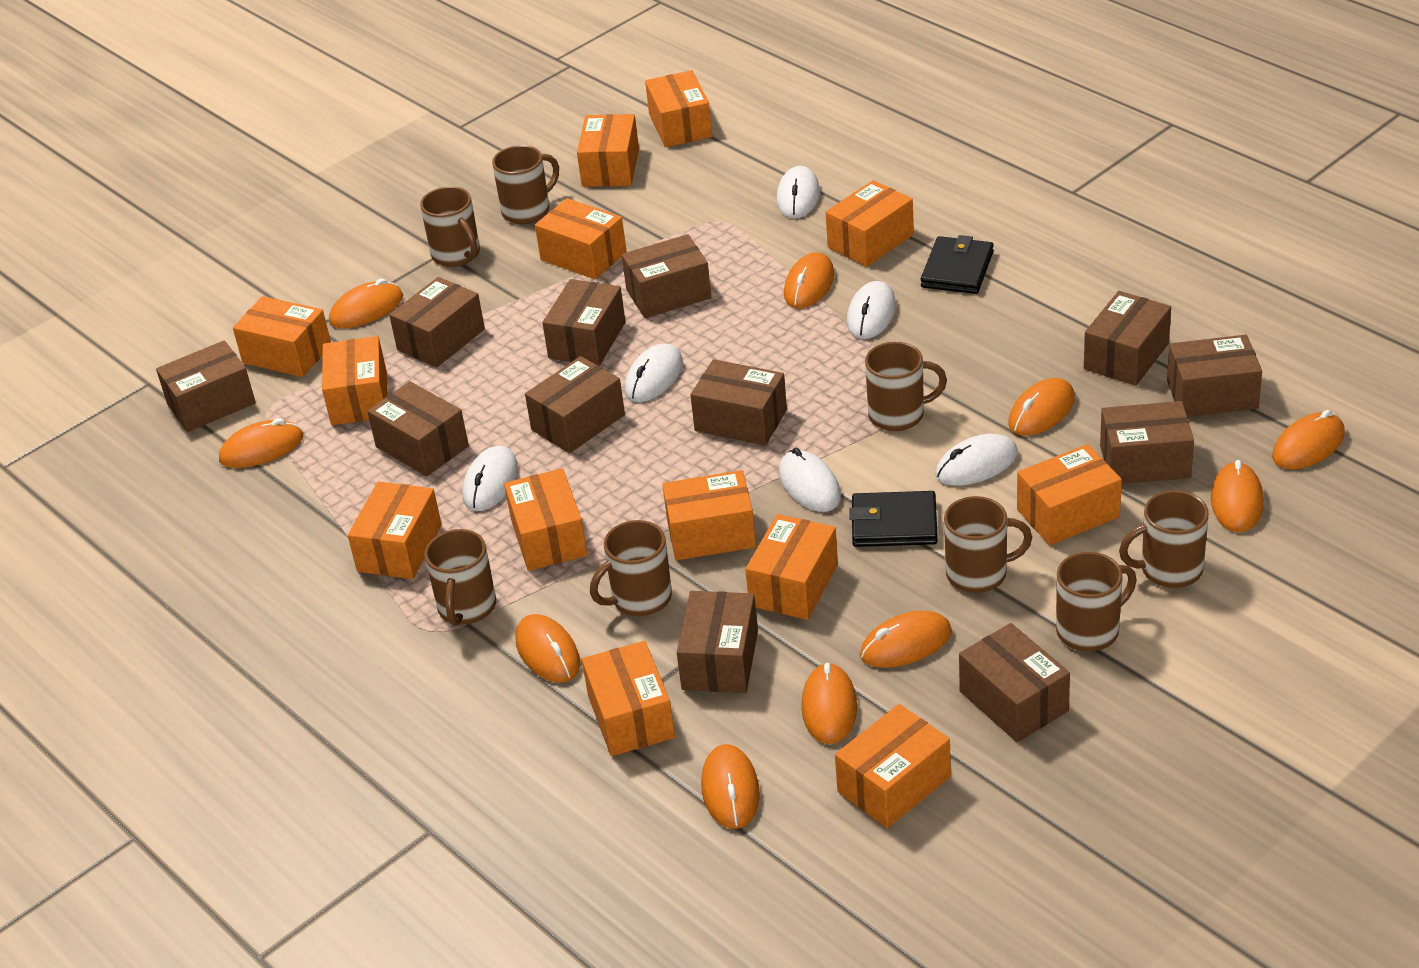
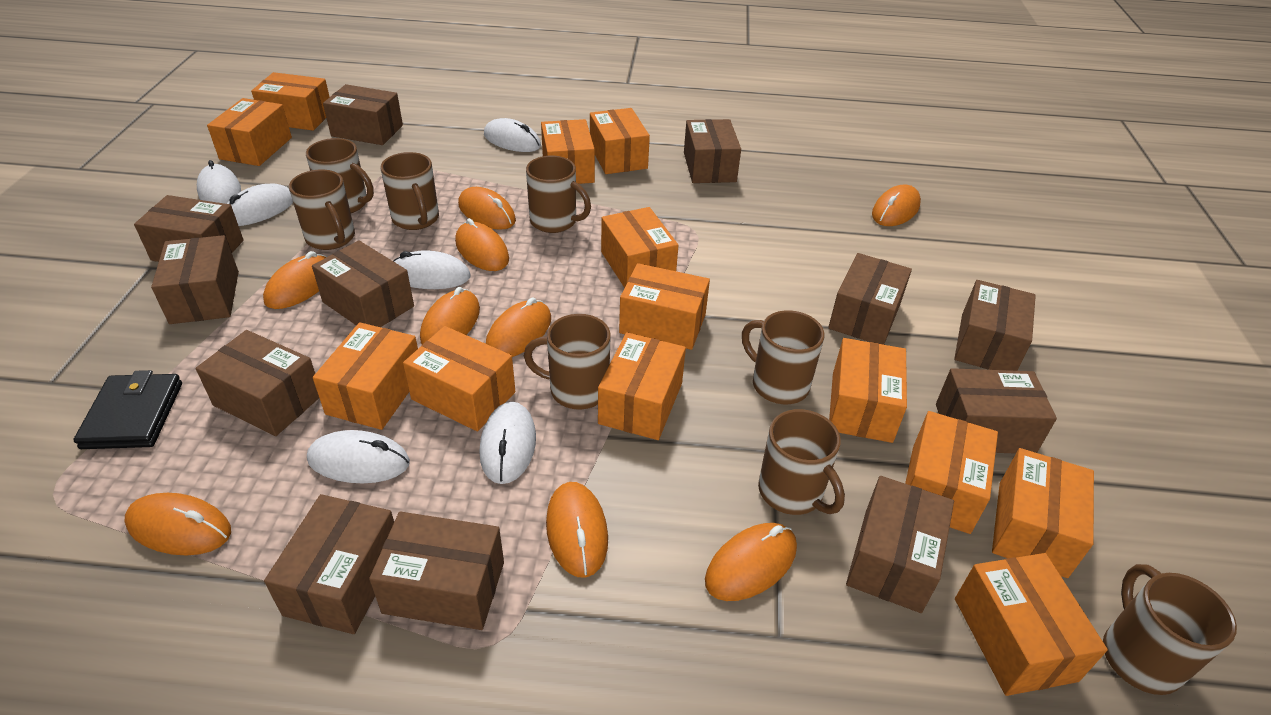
black wallet: 2 -> 1
orange mouse: 10 -> 9

